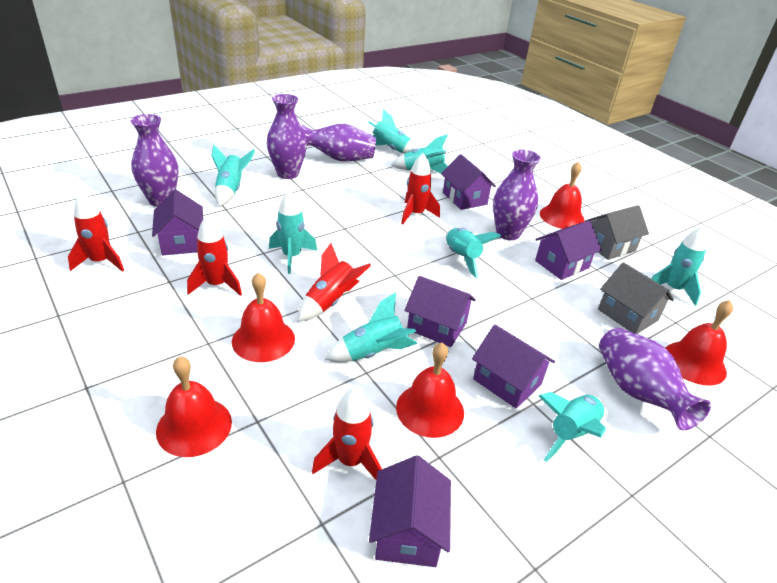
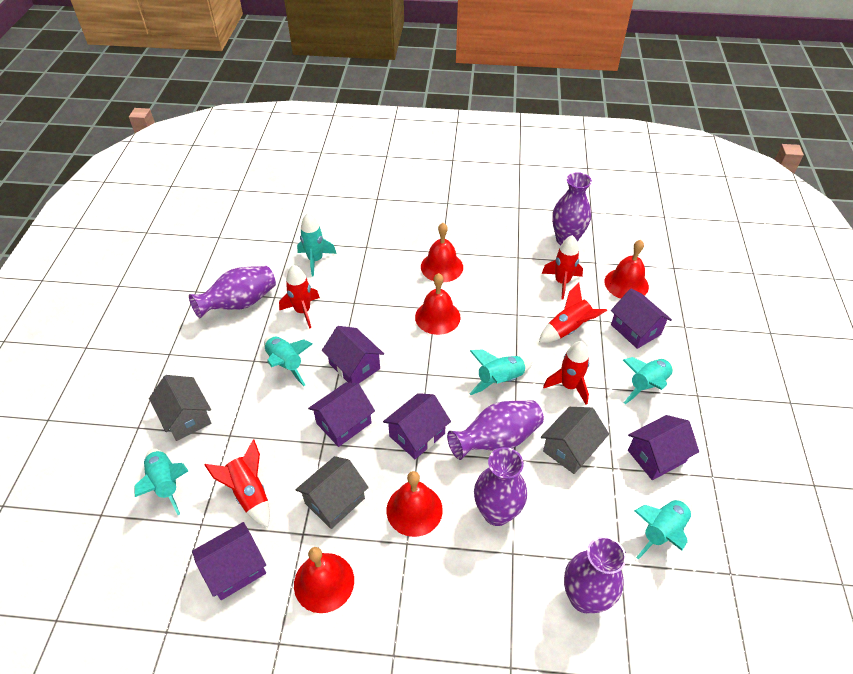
grey house: 2 -> 3
turquoise rocket: 8 -> 6

